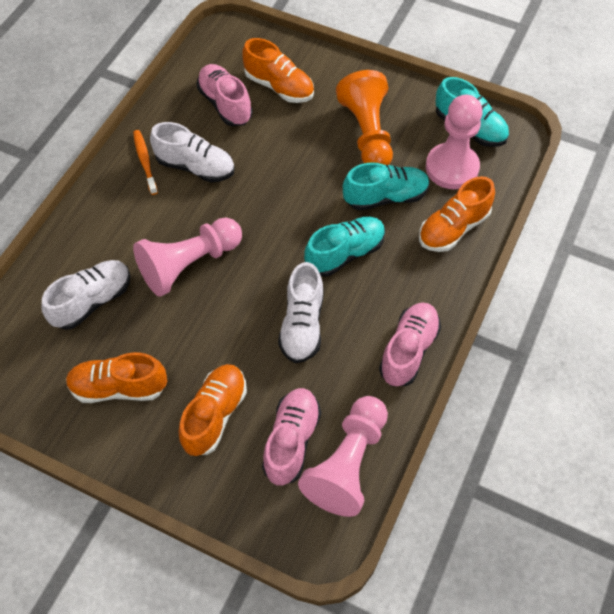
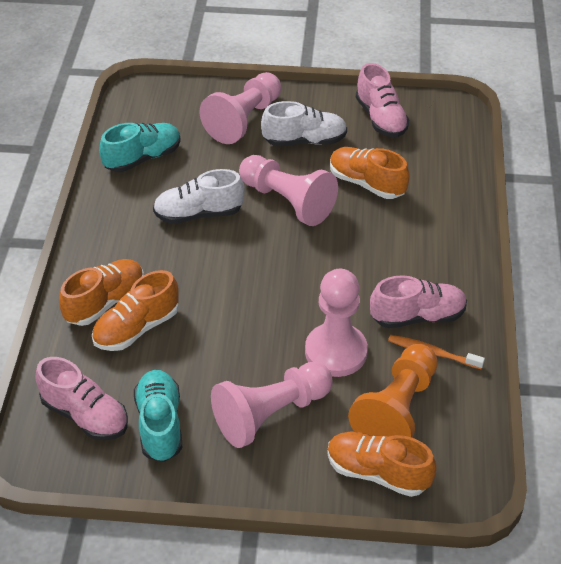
pink pawn: 3 -> 4
turquoise shoe: 3 -> 2
white shoe: 3 -> 2

